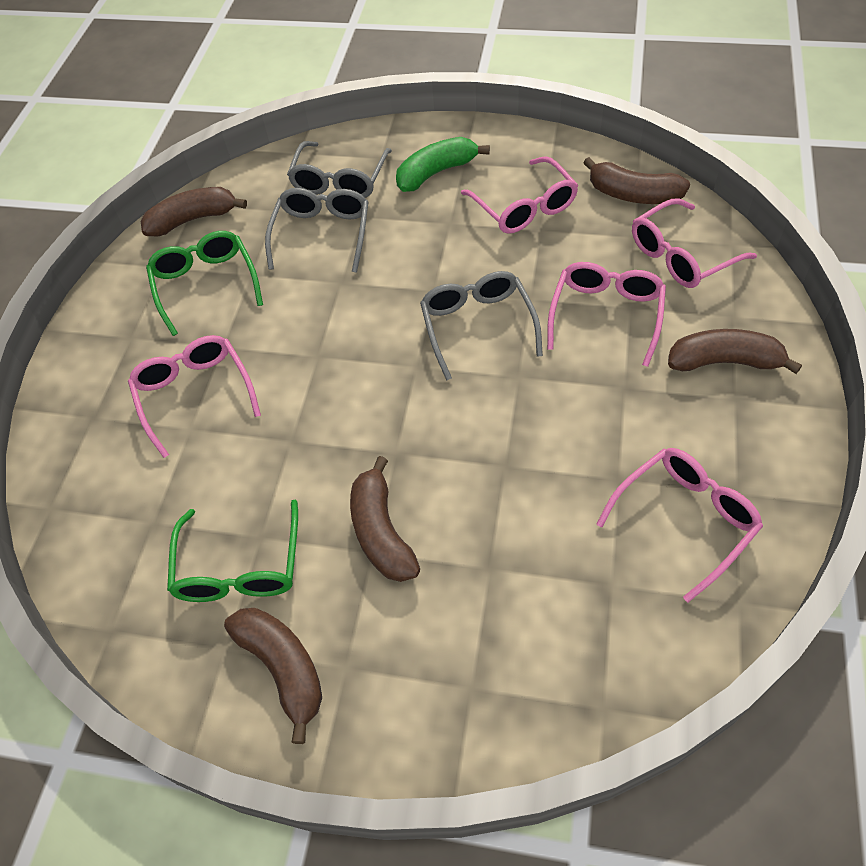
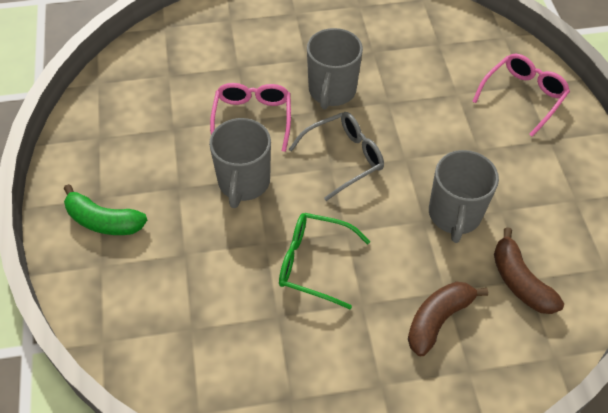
brown banana: 5 -> 2
green glasses: 2 -> 1
grey glasses: 3 -> 1
grey mug: 0 -> 3
pink glasses: 5 -> 2

